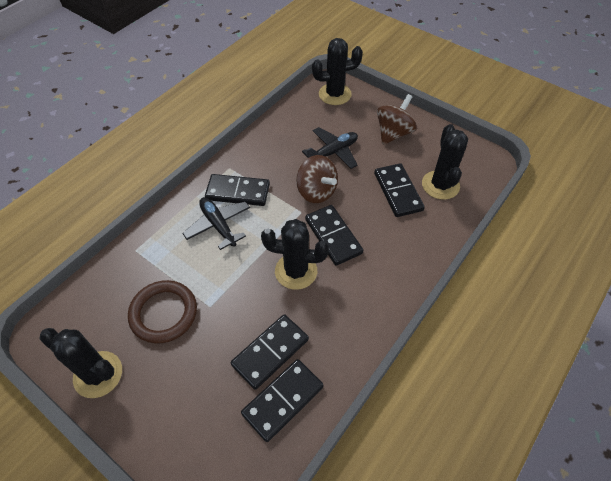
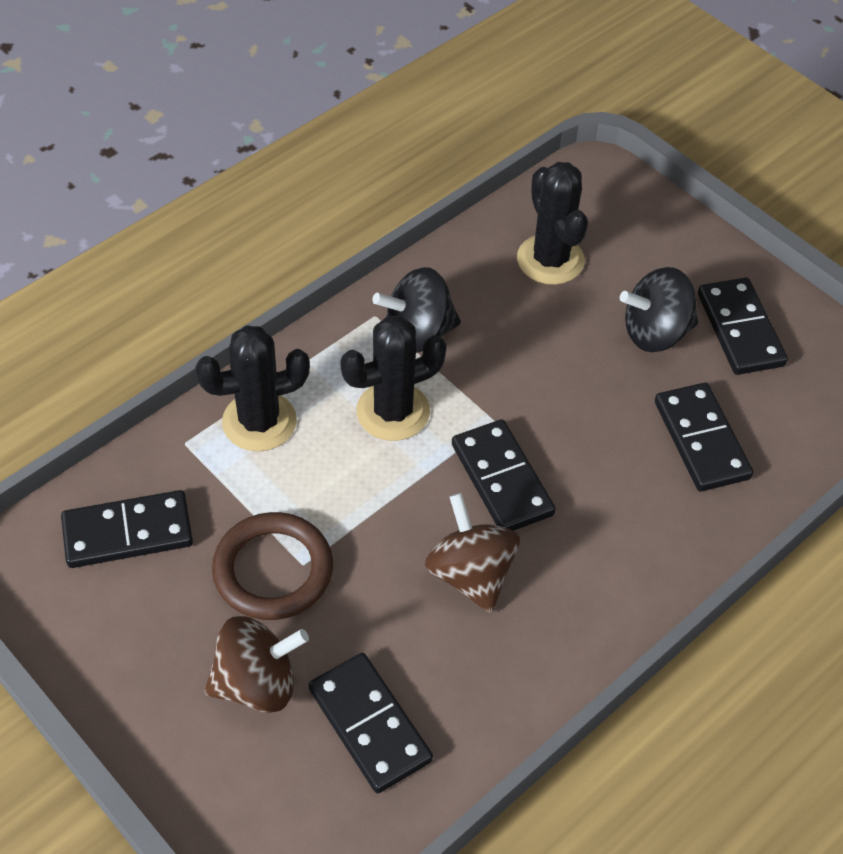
black cactus: 4 -> 3
black plane: 2 -> 0
black spinning top: 0 -> 2

